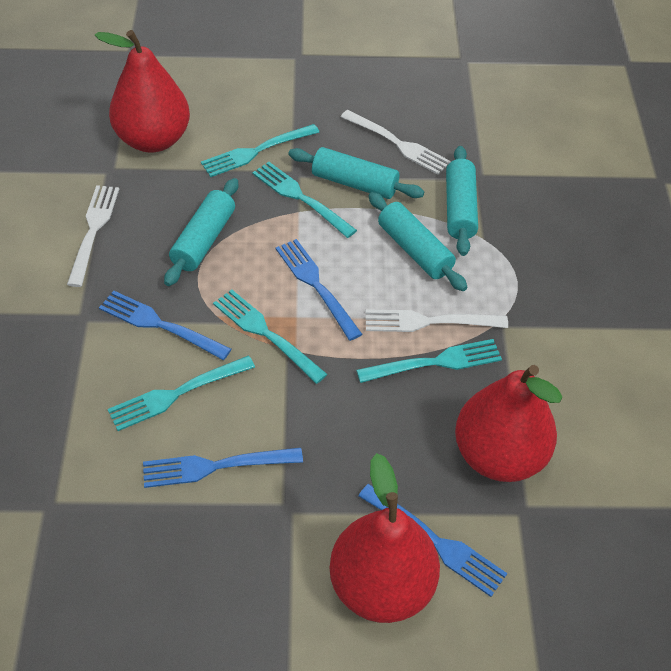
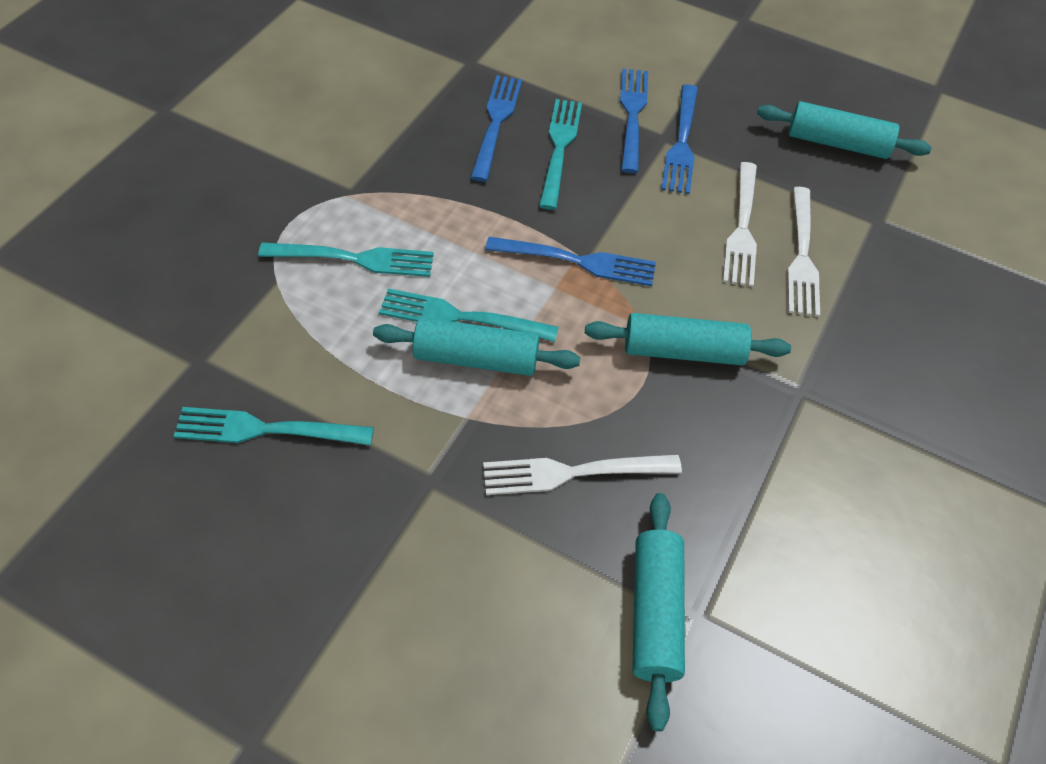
red pear: 3 -> 0
turquoise fork: 5 -> 4

